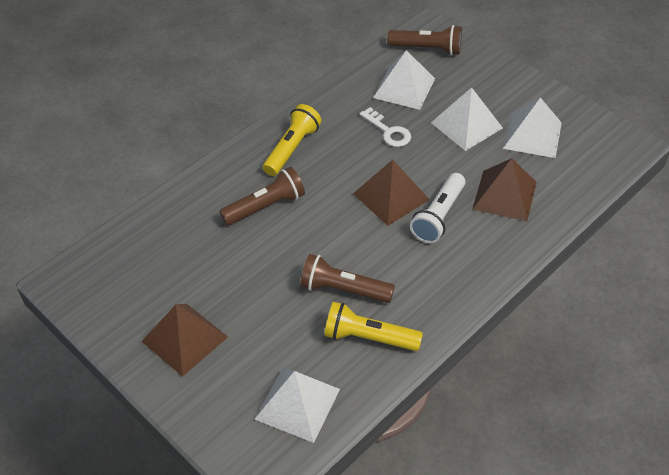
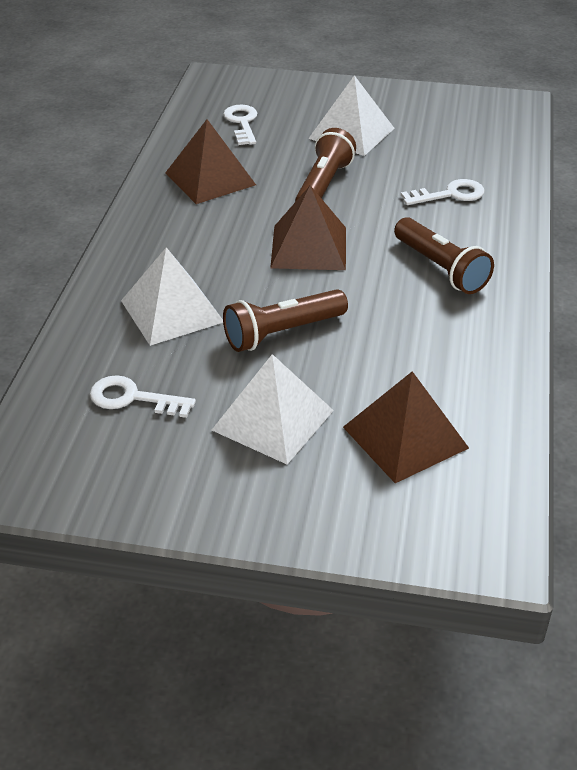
white flashlight: 1 -> 0
white key: 1 -> 3
white pyramid: 4 -> 3
yellow flashlight: 2 -> 0

